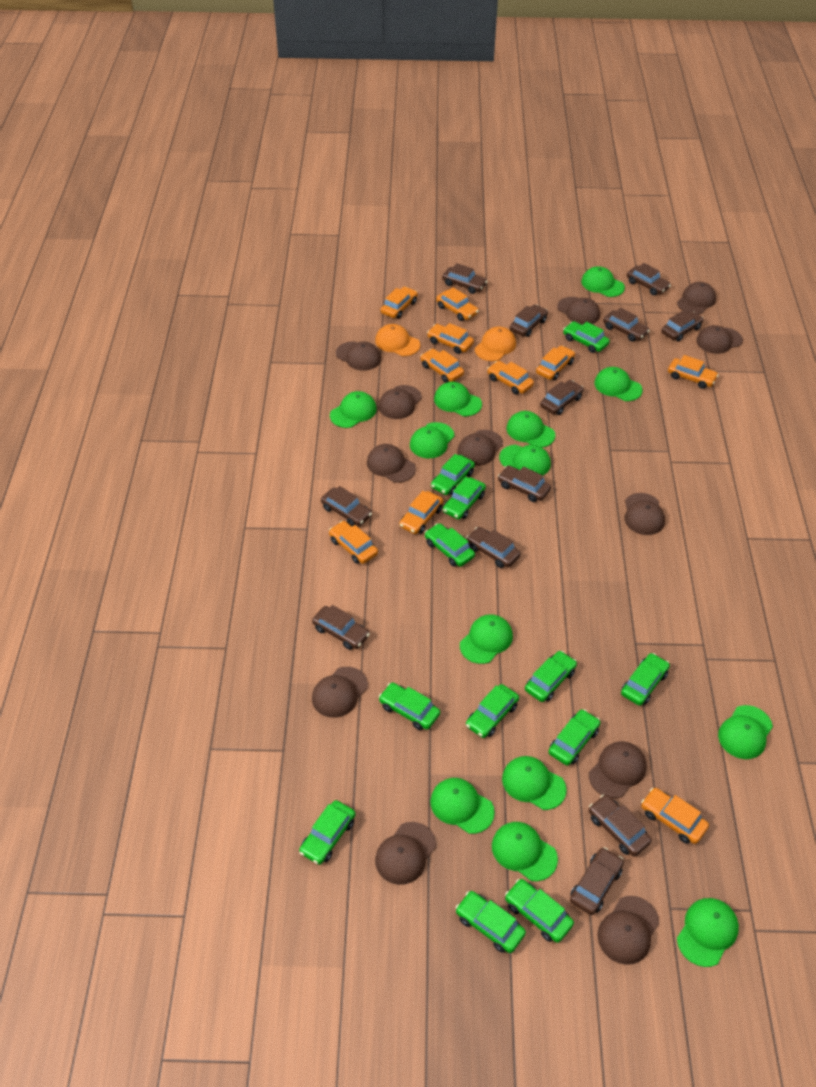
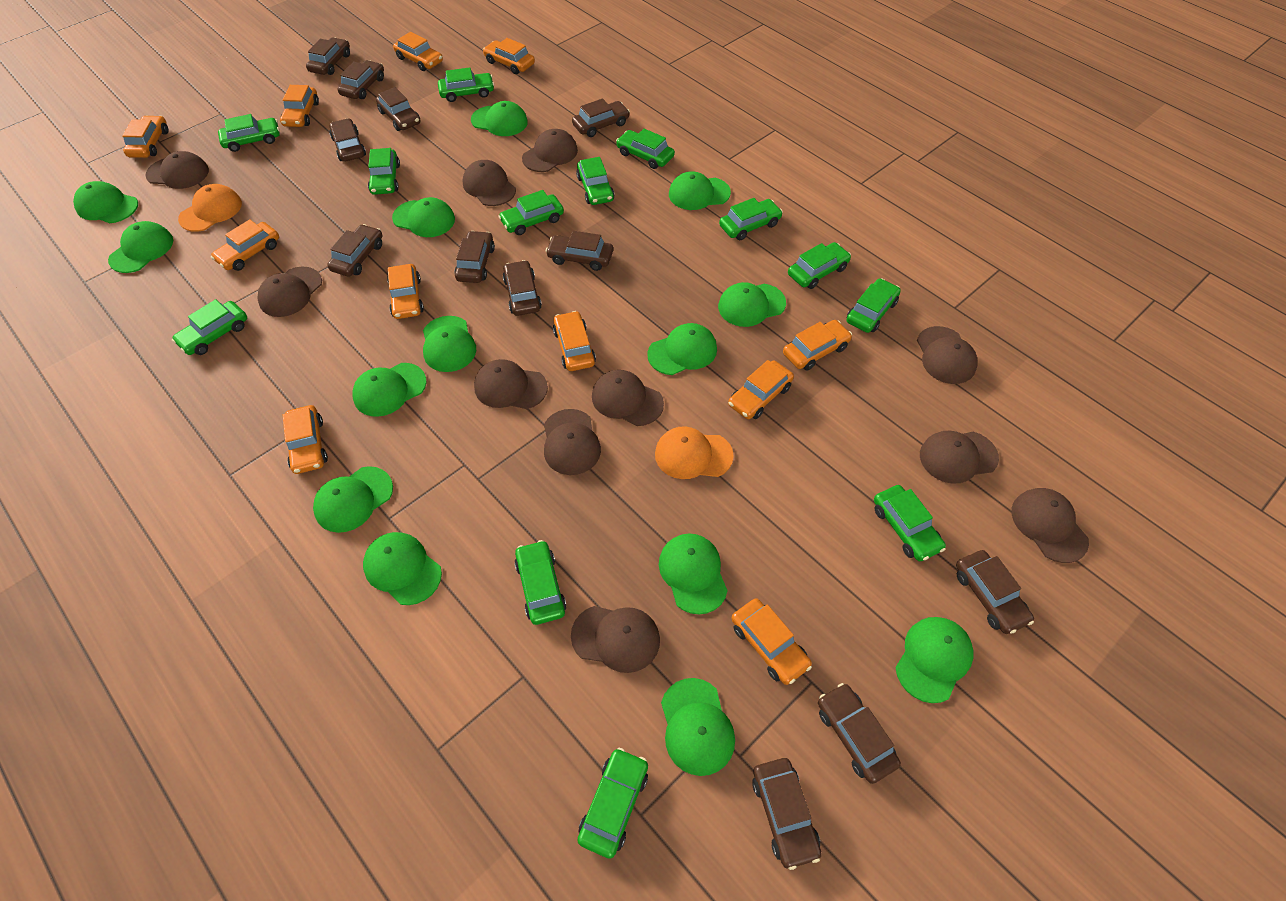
brown cap: 12 -> 11
green cap: 13 -> 14
green car: 12 -> 13
orange car: 10 -> 11

